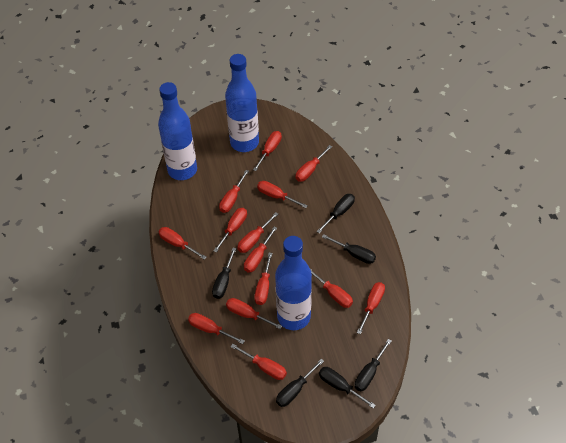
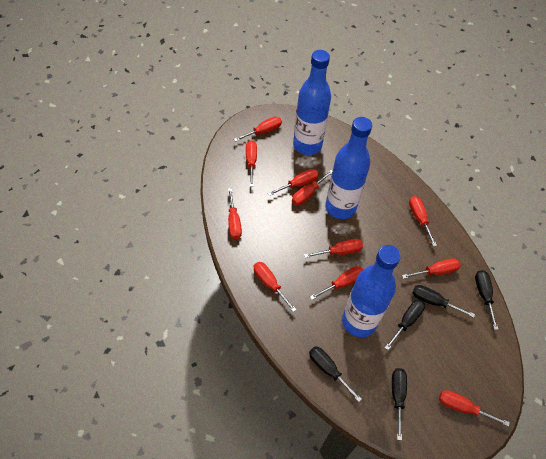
black screwdriver: 6 -> 5
red screwdriver: 14 -> 11

